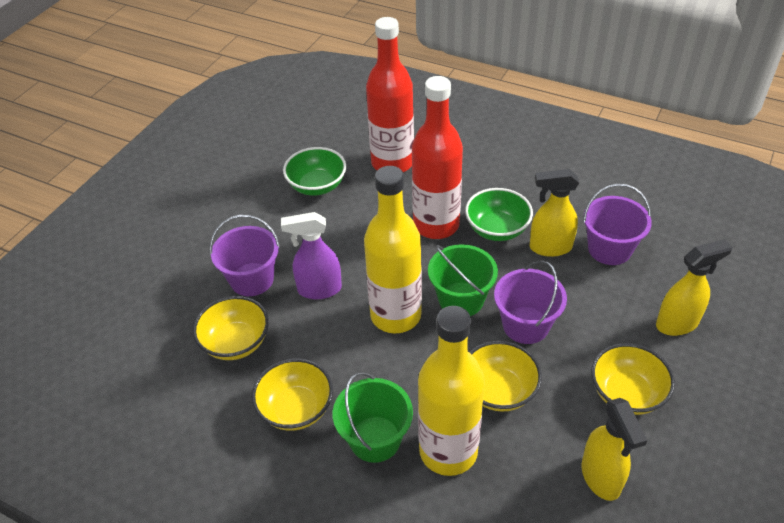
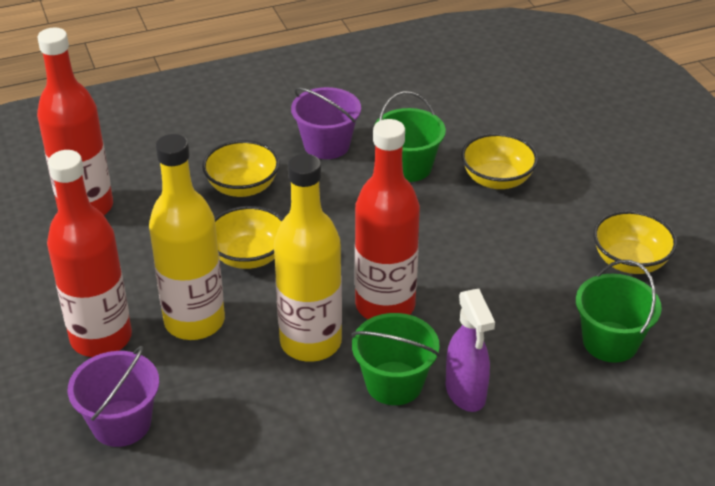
green bowl: 2 -> 0
green bucket: 2 -> 3
purple bucket: 3 -> 2
red bottle: 2 -> 3
yellow spray bottle: 3 -> 0

